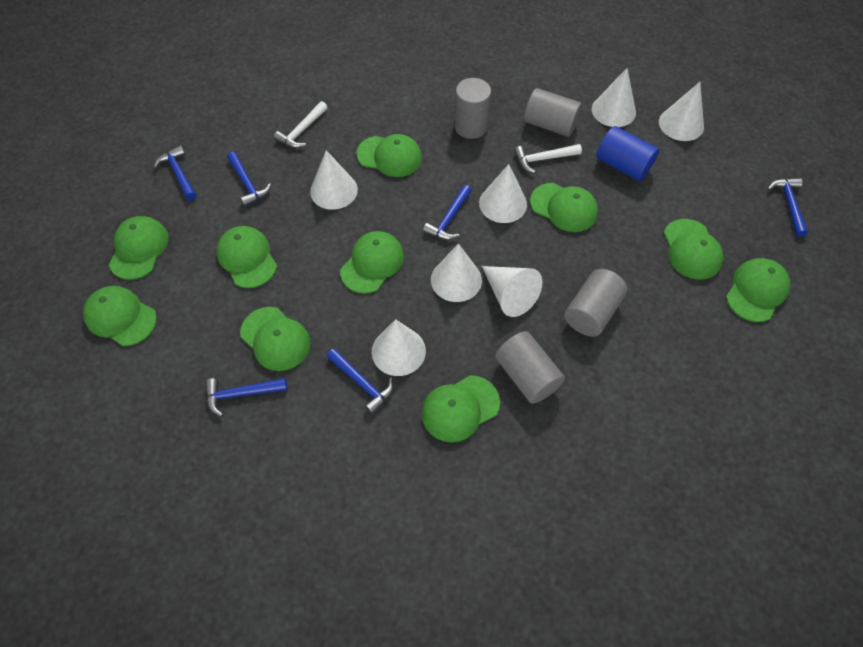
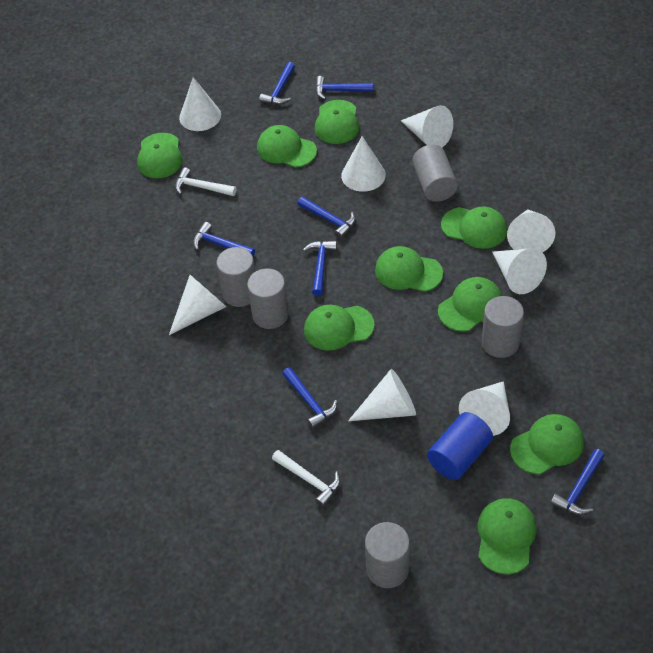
blue hammer: 6 -> 7
green cap: 10 -> 9
grey cylinder: 4 -> 5
white cone: 7 -> 8

